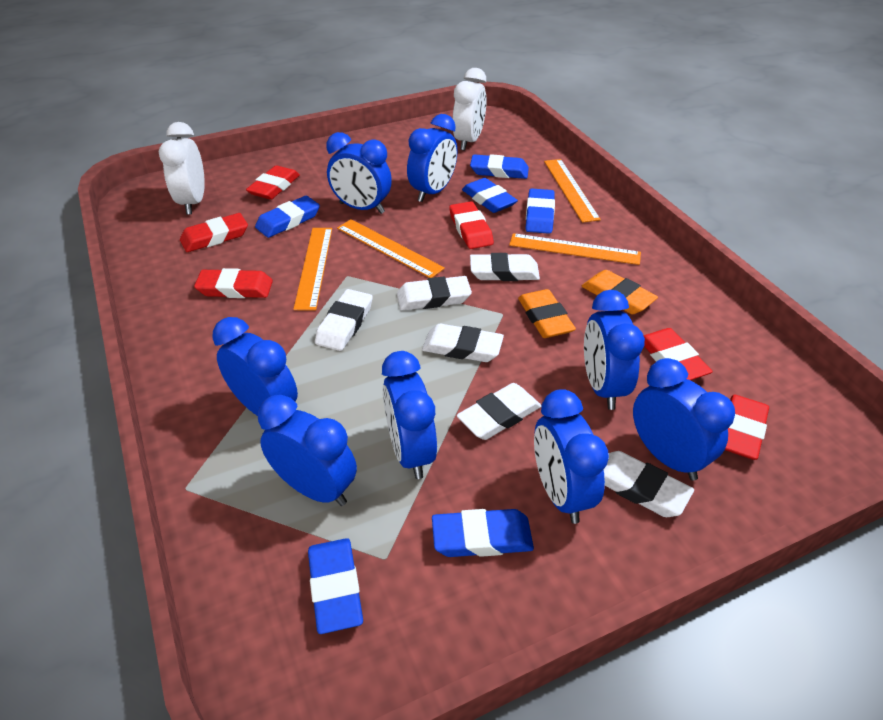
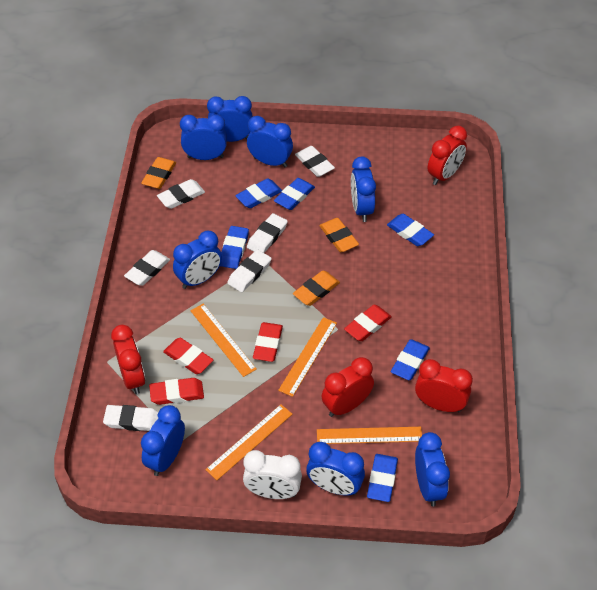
orange eraser: 2 -> 3
red clock: 0 -> 4
red eraser: 6 -> 4
white clock: 2 -> 1

